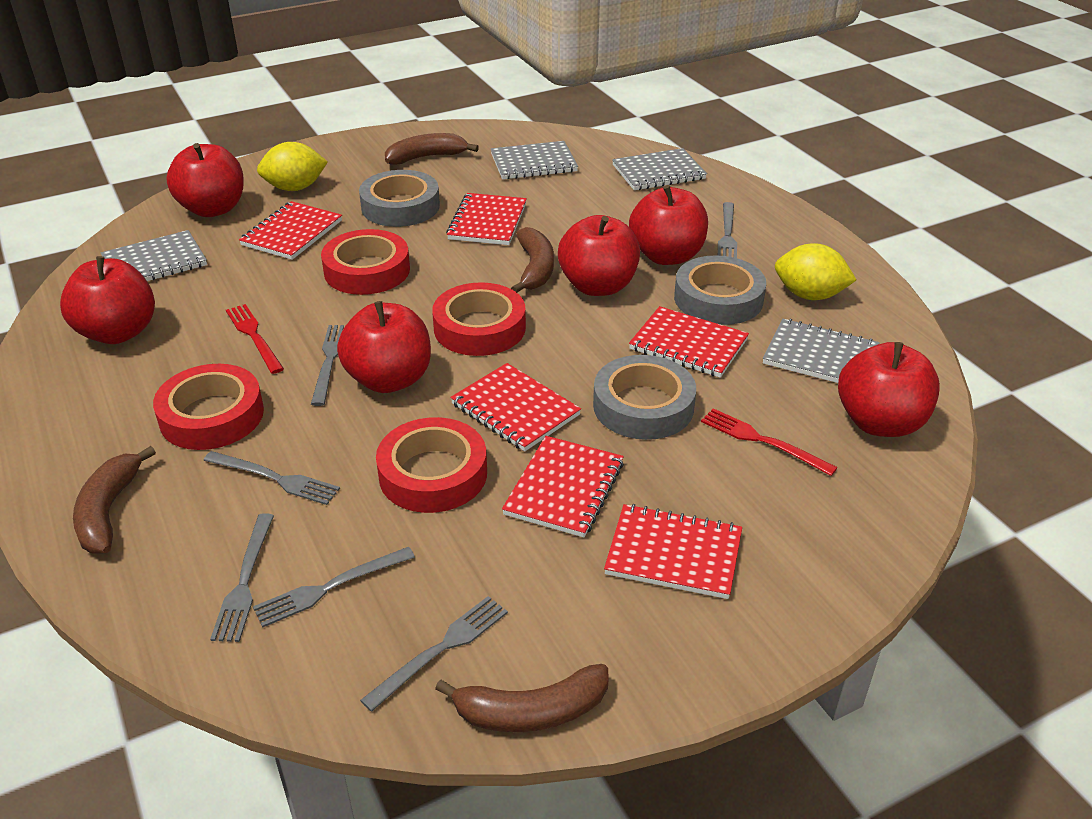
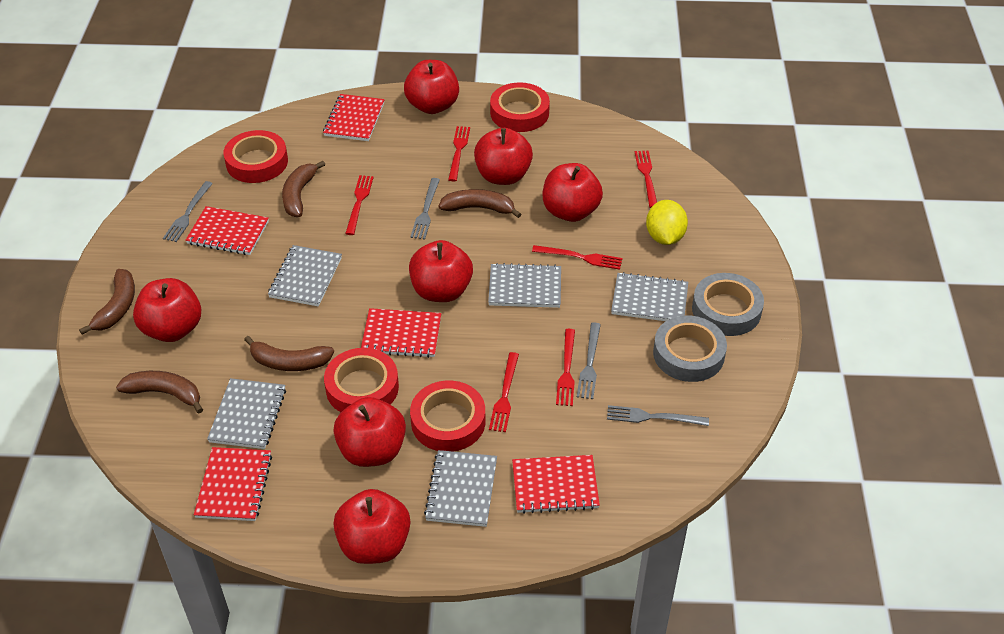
brown banana: 4 -> 5
grey fork: 6 -> 4
grey notebook: 4 -> 5
grey tape: 3 -> 2
red apple: 6 -> 7
red fork: 2 -> 6
red notebook: 6 -> 5
yellow lemon: 2 -> 1

